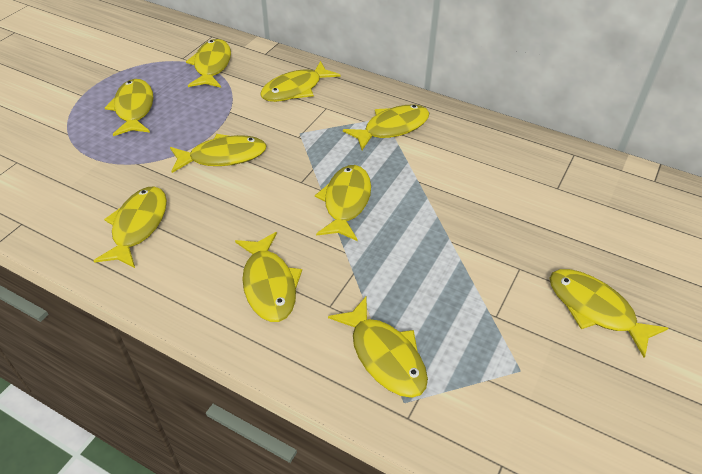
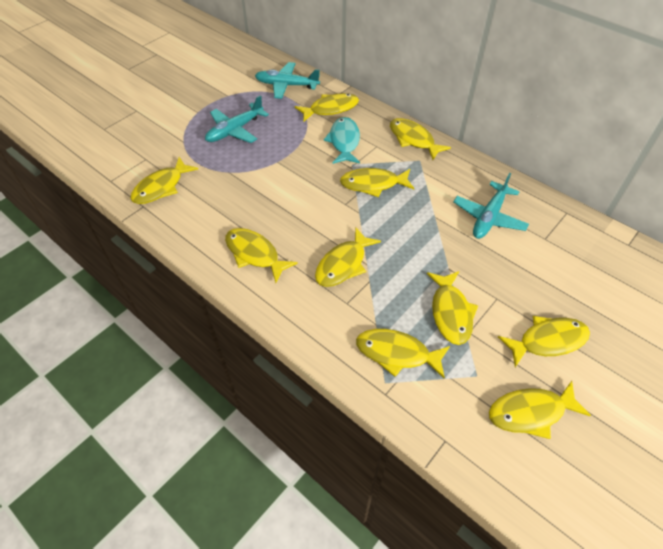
turquoise fish: 0 -> 1
turquoise plane: 0 -> 3

